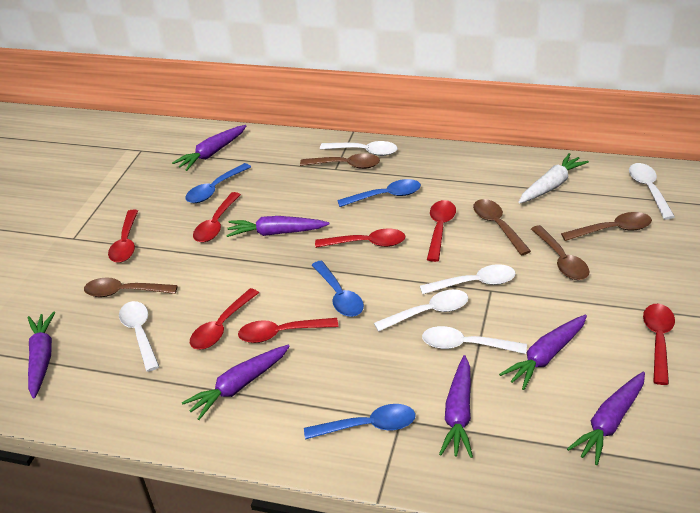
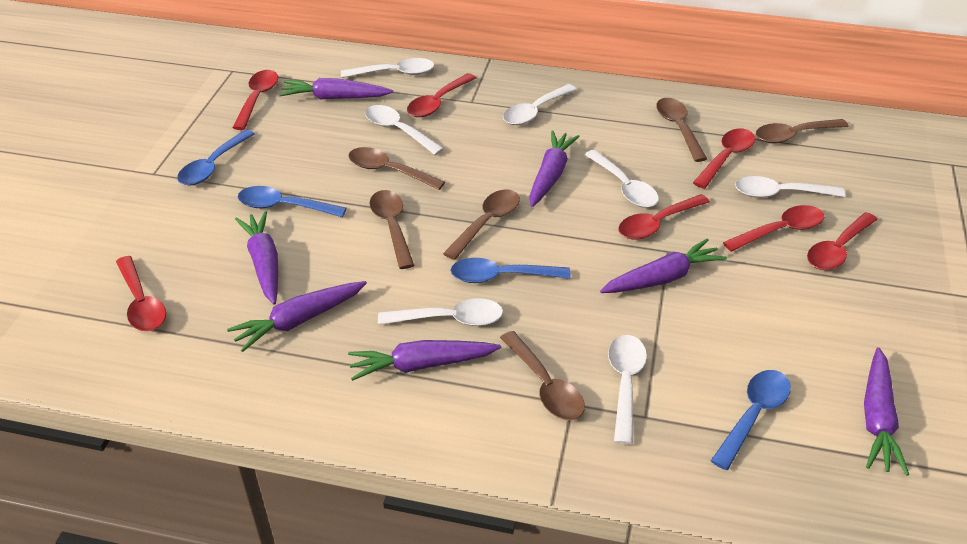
brown spoon: 5 -> 6
white carrot: 1 -> 0
white spoon: 6 -> 7

